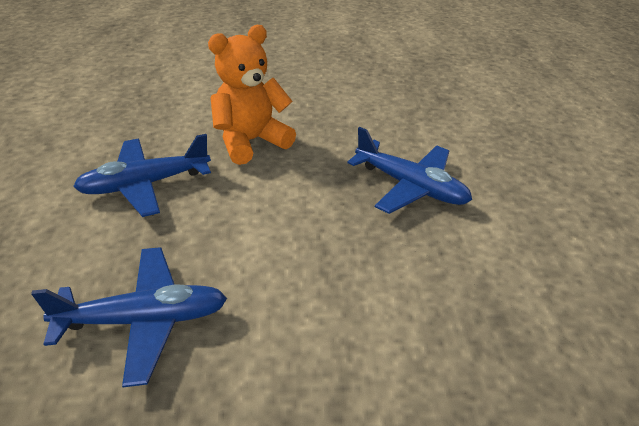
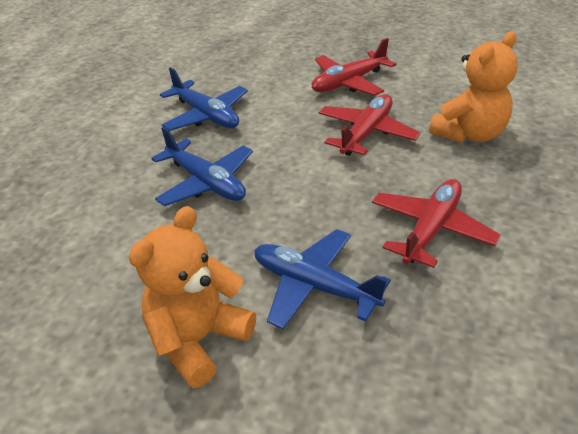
orange teddy bear: 1 -> 2
red plane: 0 -> 3

